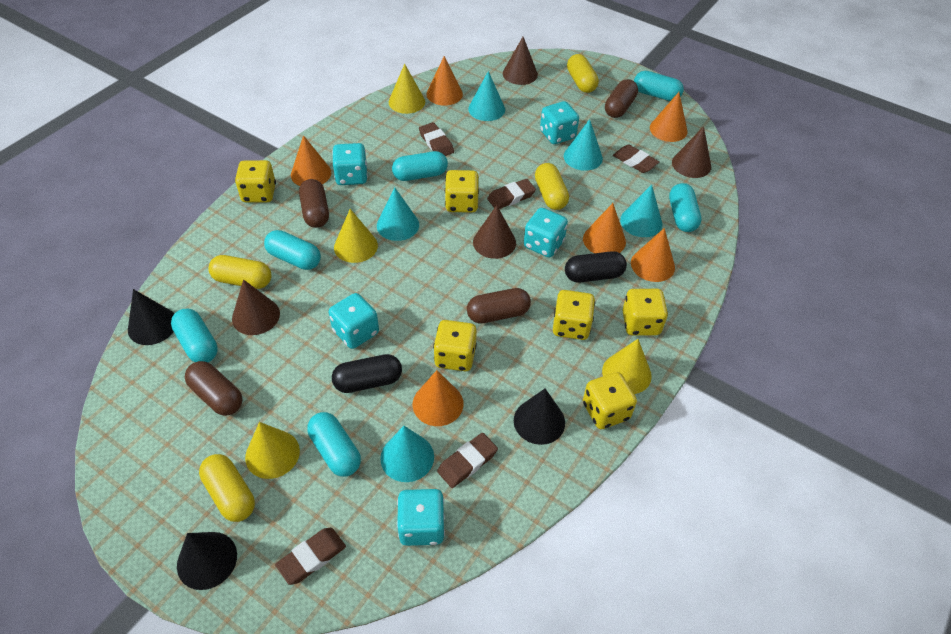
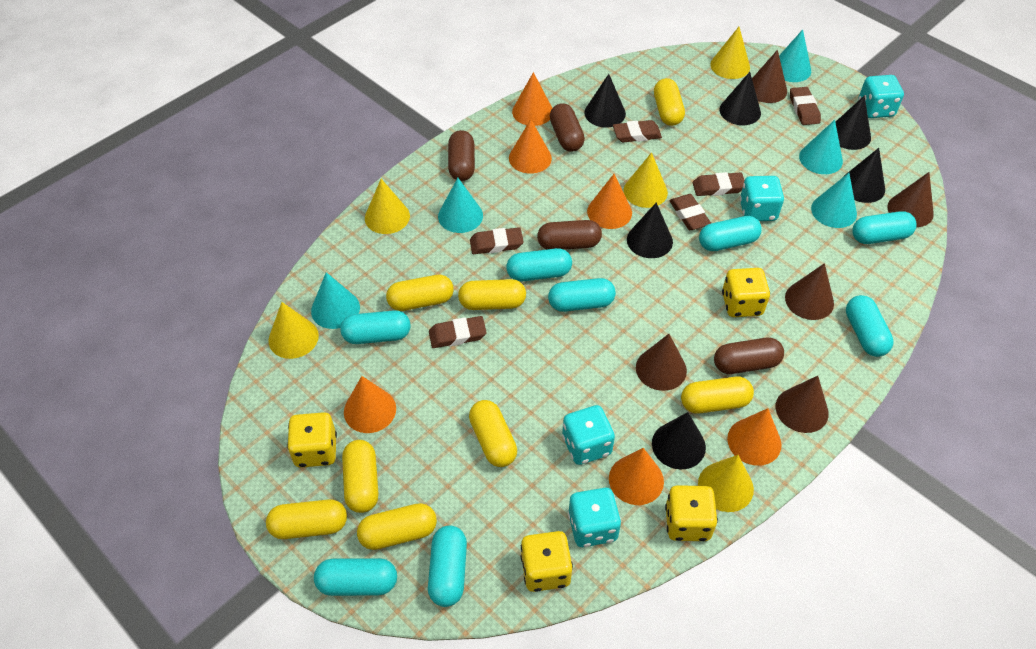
black capsule: 2 -> 0
black cone: 3 -> 6
brown cone: 4 -> 5
brown eraser: 5 -> 6
turquoise capsule: 6 -> 8
turquoise dice: 5 -> 4
yellow capsule: 4 -> 8
yellow cone: 4 -> 5
yellow dice: 6 -> 4

